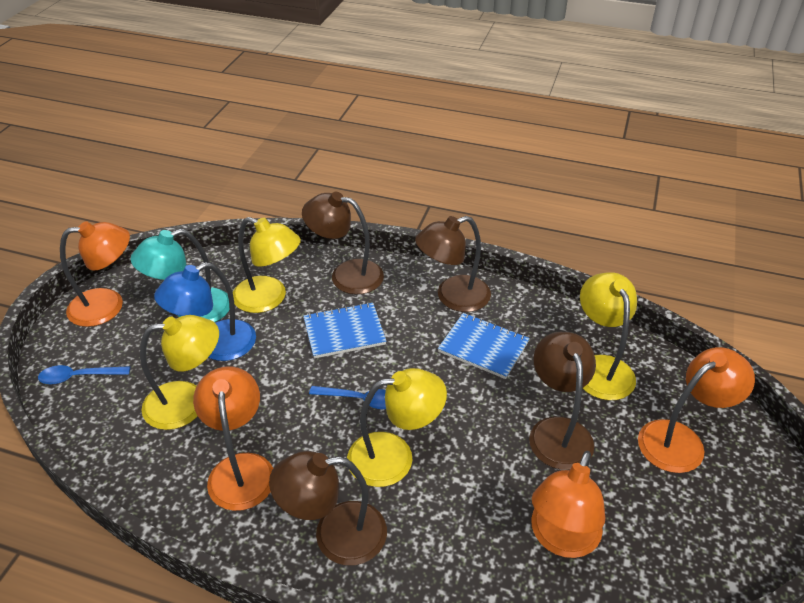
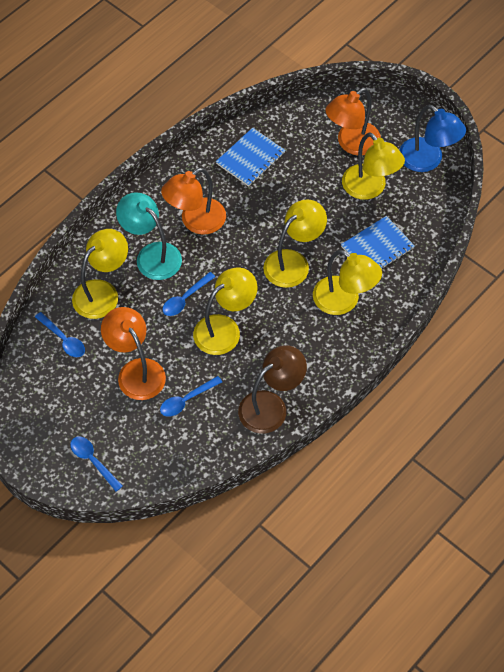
blue spoon: 2 -> 4
brown lamp: 4 -> 1
orange lamp: 4 -> 3
yellow lamp: 4 -> 5

